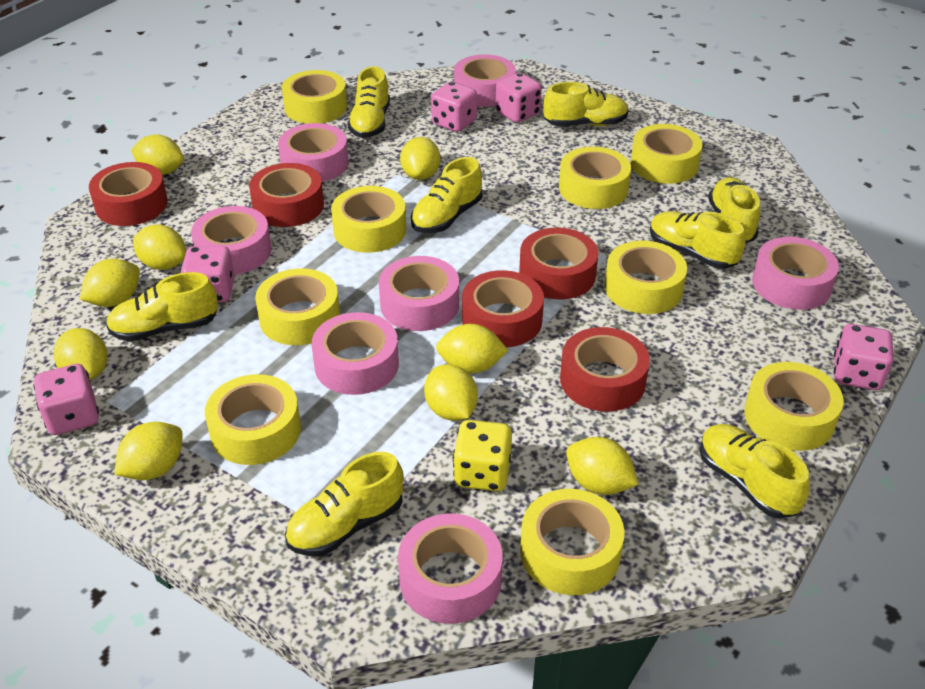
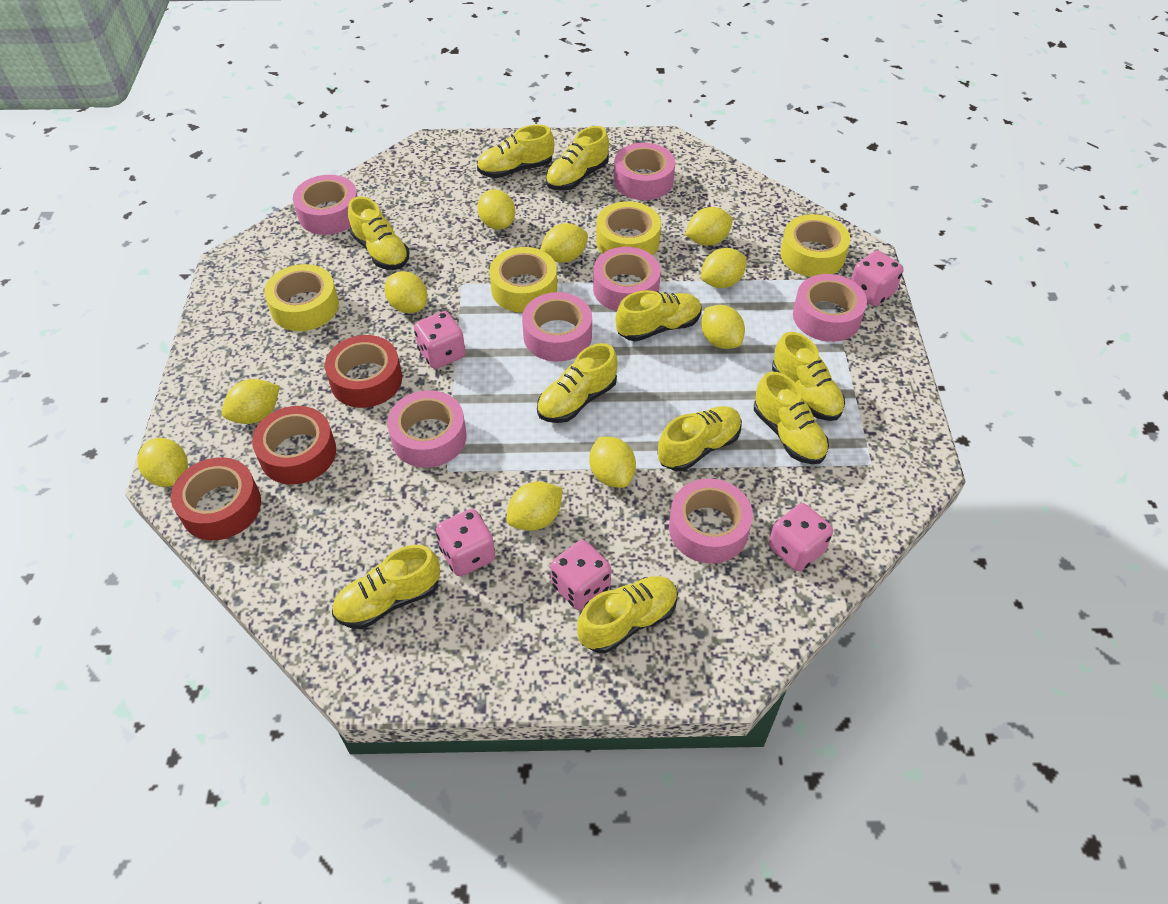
red tape: 5 -> 3
yellow dice: 1 -> 0
yellow lemon: 9 -> 10
yellow shoe: 8 -> 10
yellow tape: 9 -> 4

